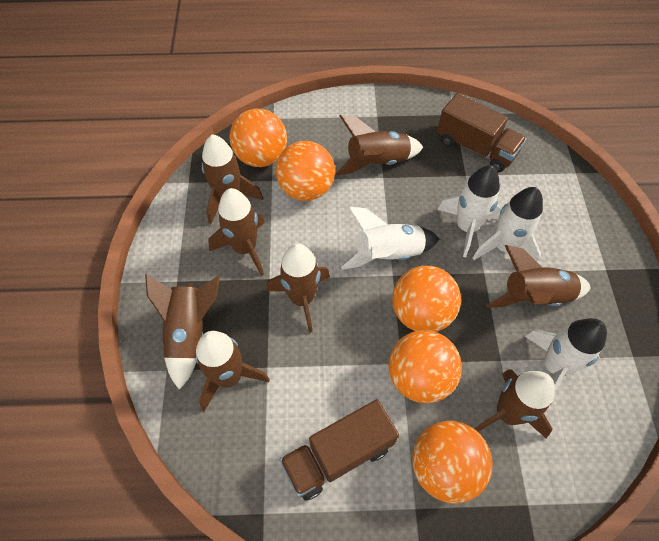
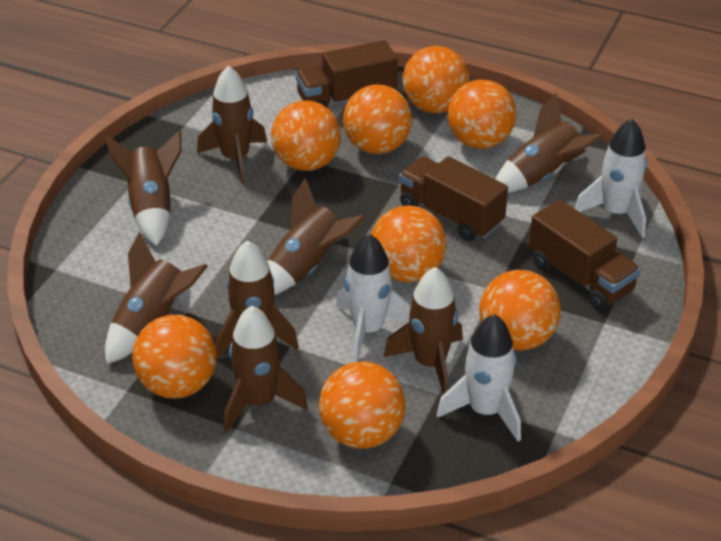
brown truck: 2 -> 3
orange ball: 5 -> 8
white rocket: 4 -> 3

